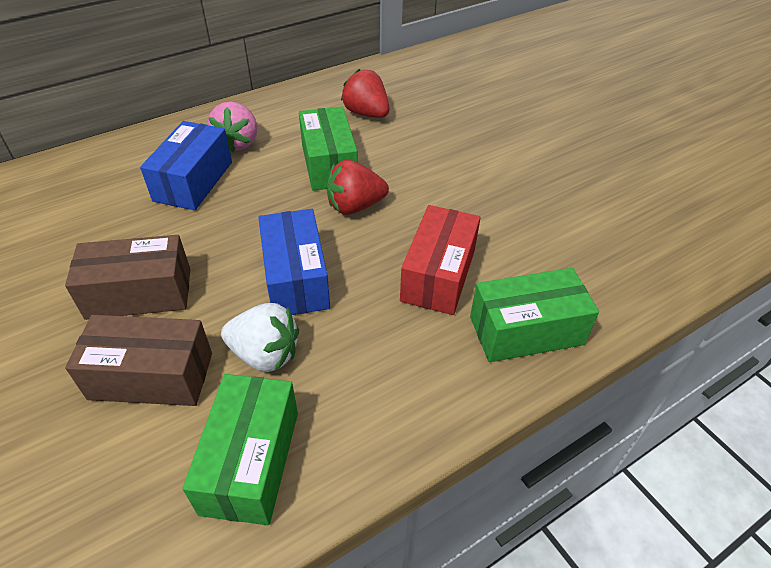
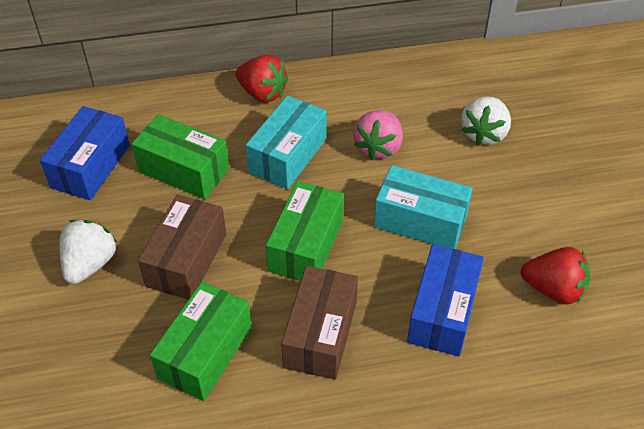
red box: 1 -> 0
turquoise box: 0 -> 2
white strawberry: 1 -> 2

